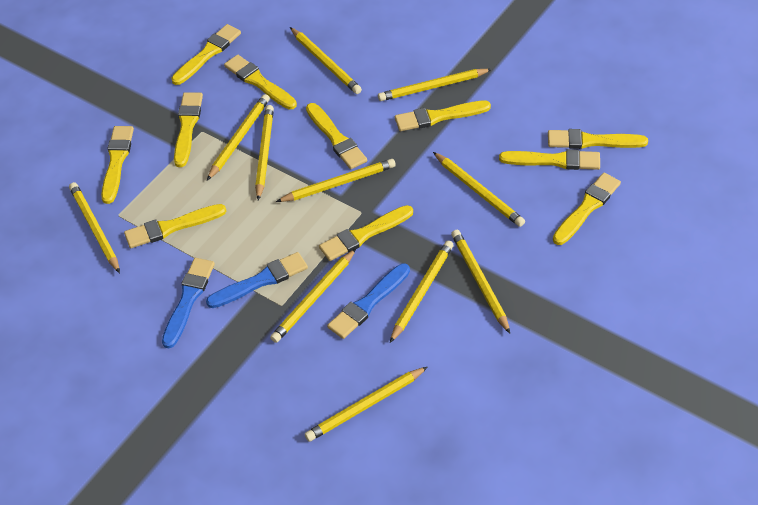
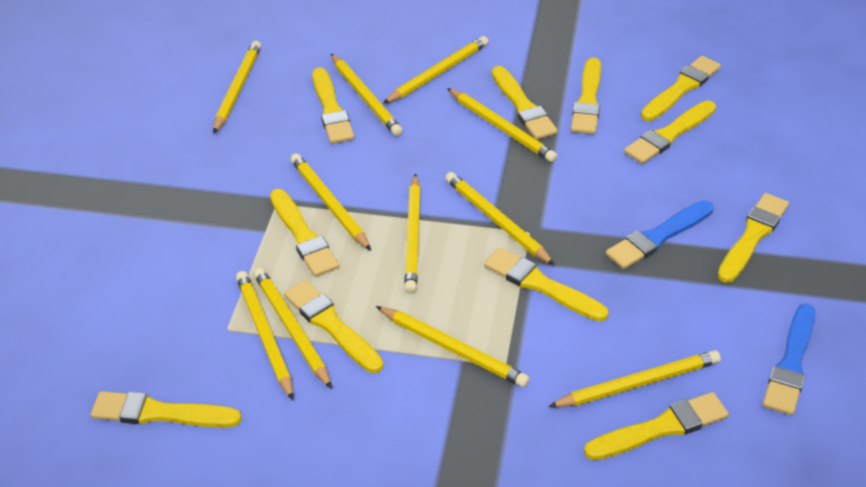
blue brush: 3 -> 2

